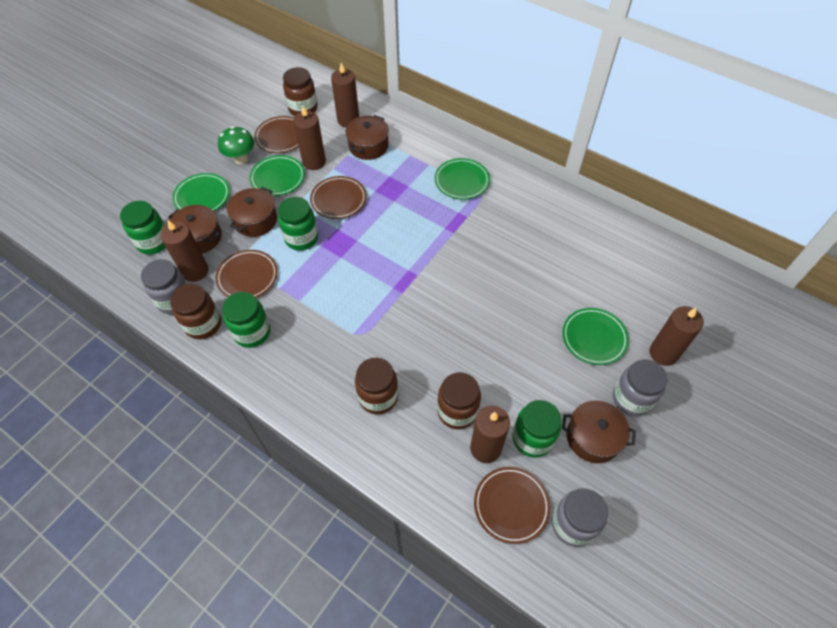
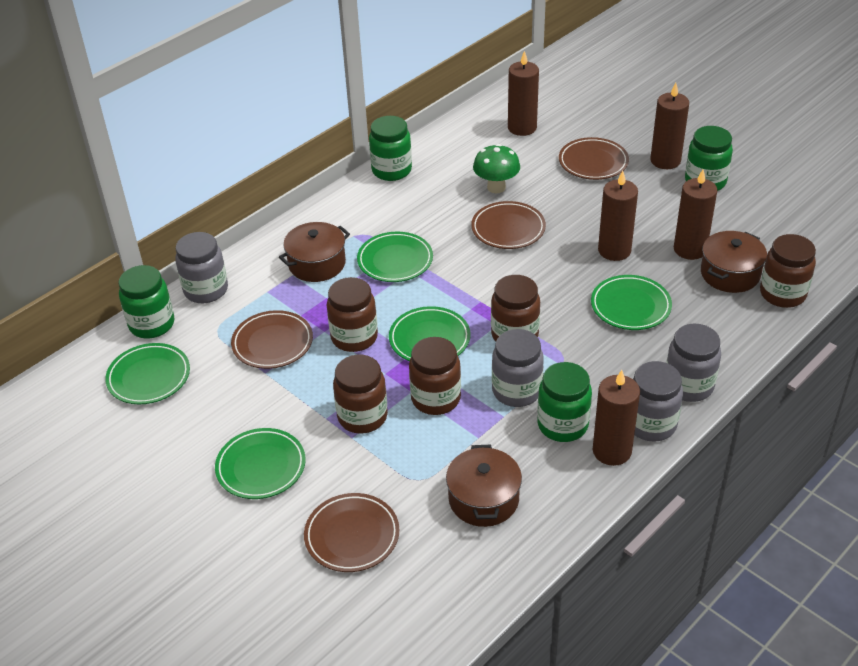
brown jar: 4 -> 5
brown pot: 4 -> 3
green plate: 4 -> 5
grey jar: 3 -> 4

